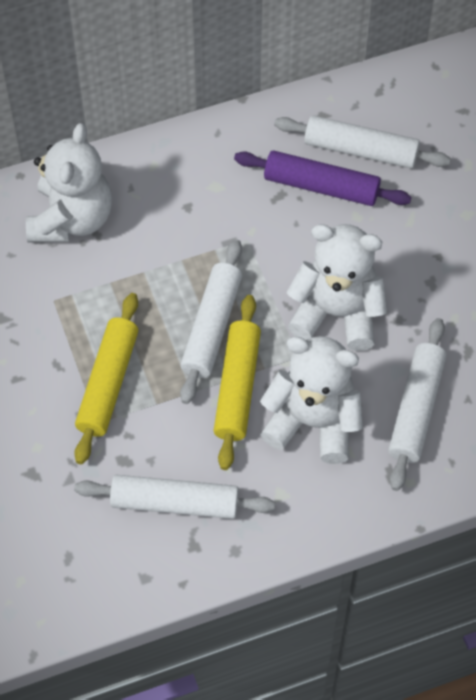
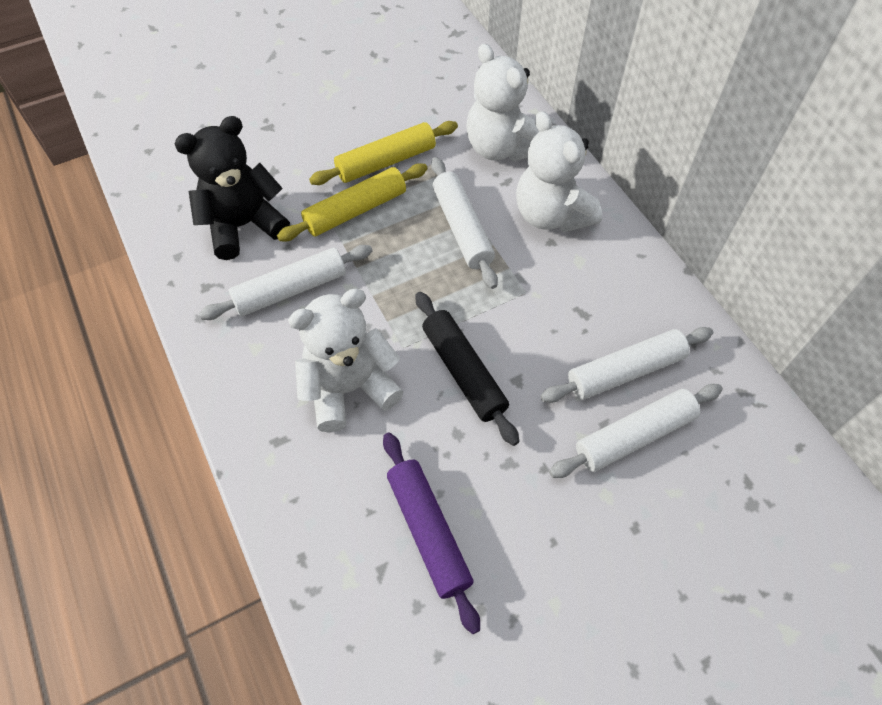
black rolling pin: 0 -> 1
black teddy bear: 0 -> 1

